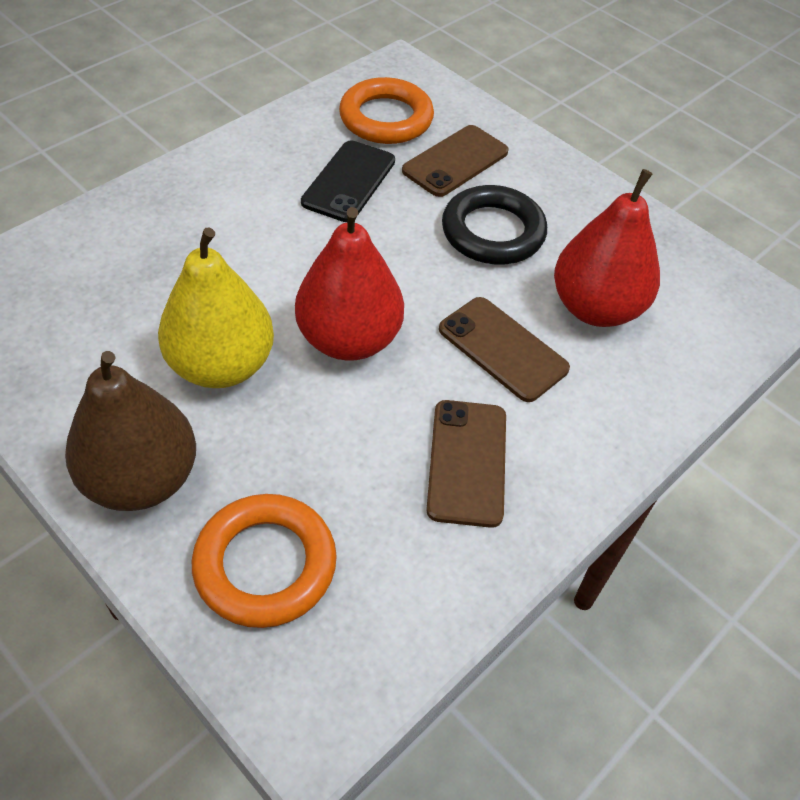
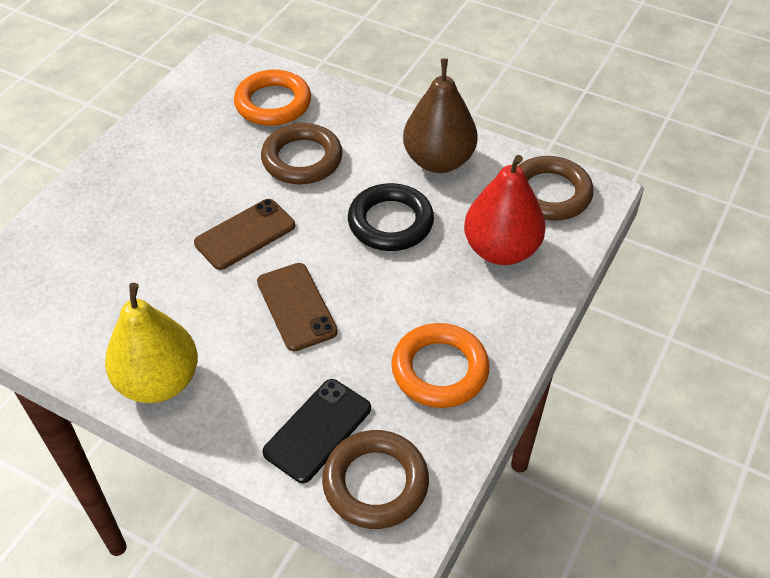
brown phone: 3 -> 2
brown ring: 0 -> 3
red pear: 2 -> 1

